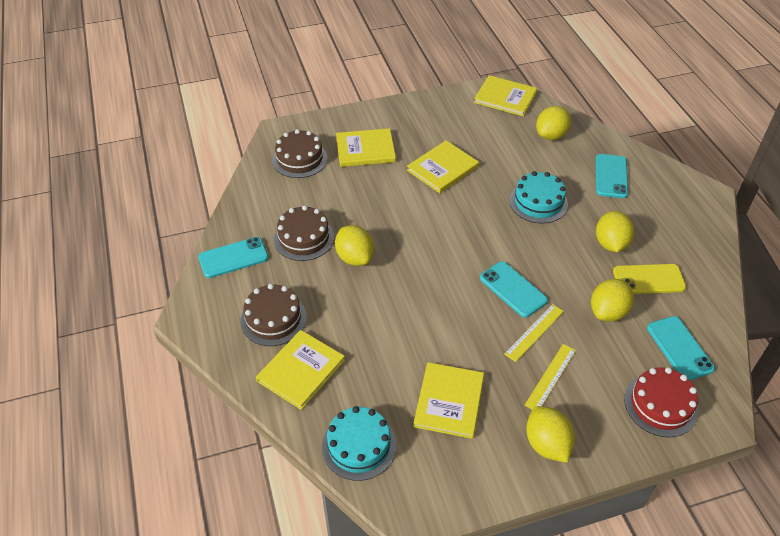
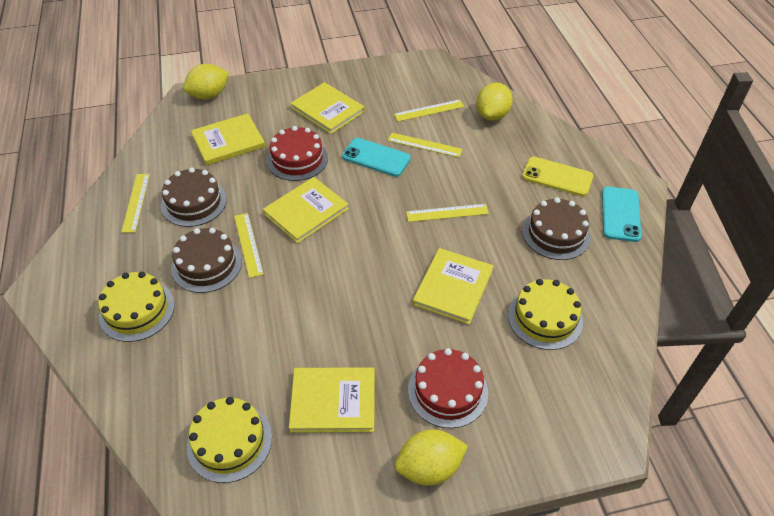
red cake: 1 -> 2
turquoise cake: 2 -> 0
turquoise phone: 4 -> 2
yellow cake: 0 -> 3
yellow lemon: 5 -> 3
yellow ruler: 2 -> 5

